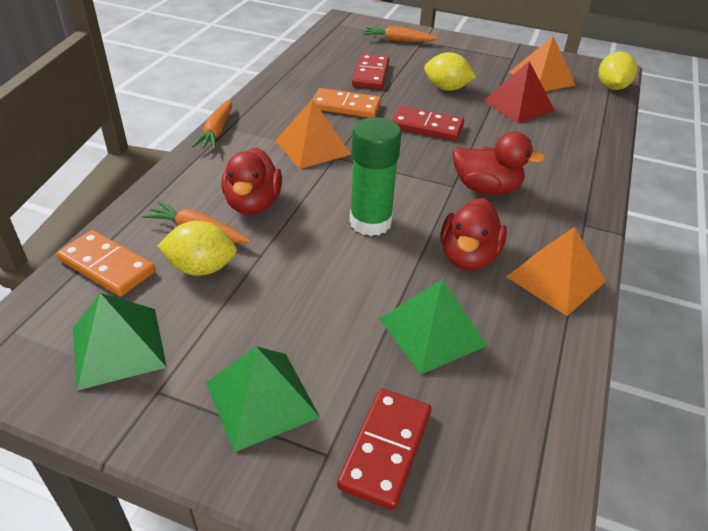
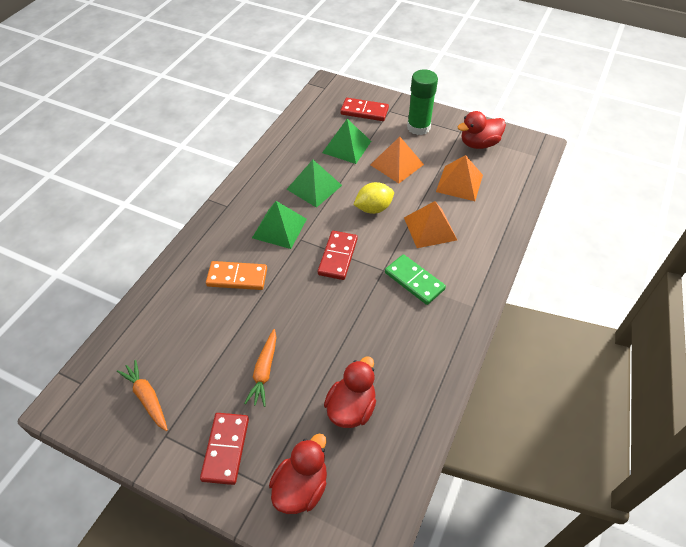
green domino: 0 -> 1
orange carrot: 3 -> 2
orange domino: 2 -> 1
red pyramid: 1 -> 0
yellow lemon: 3 -> 1

